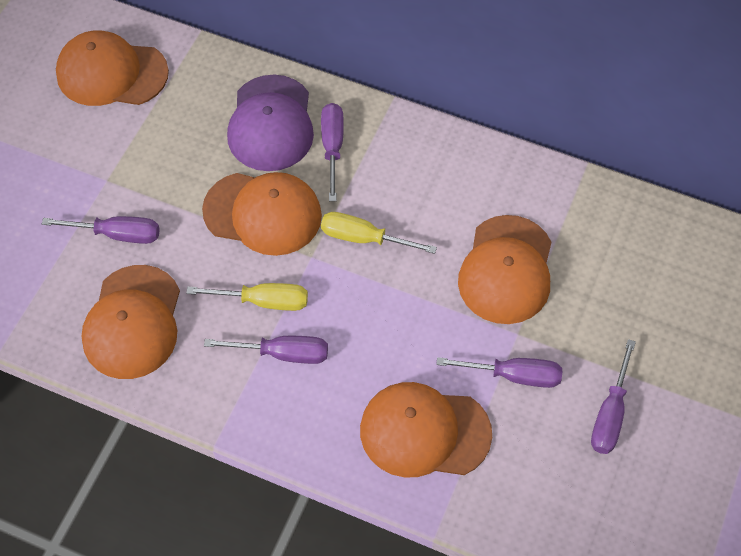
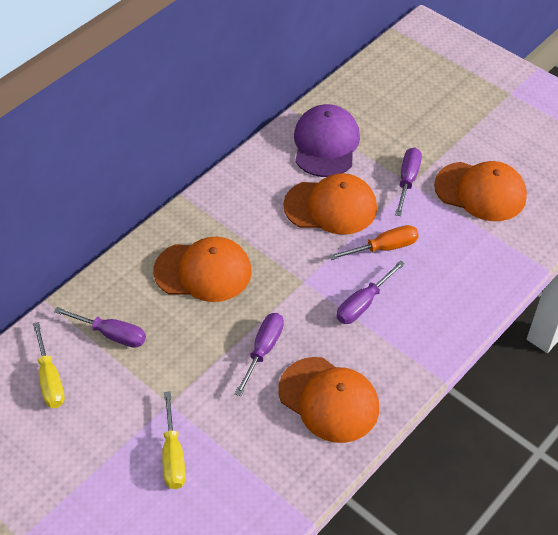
orange cap: 5 -> 4
orange screwdriver: 0 -> 1
purple screwdriver: 5 -> 4

